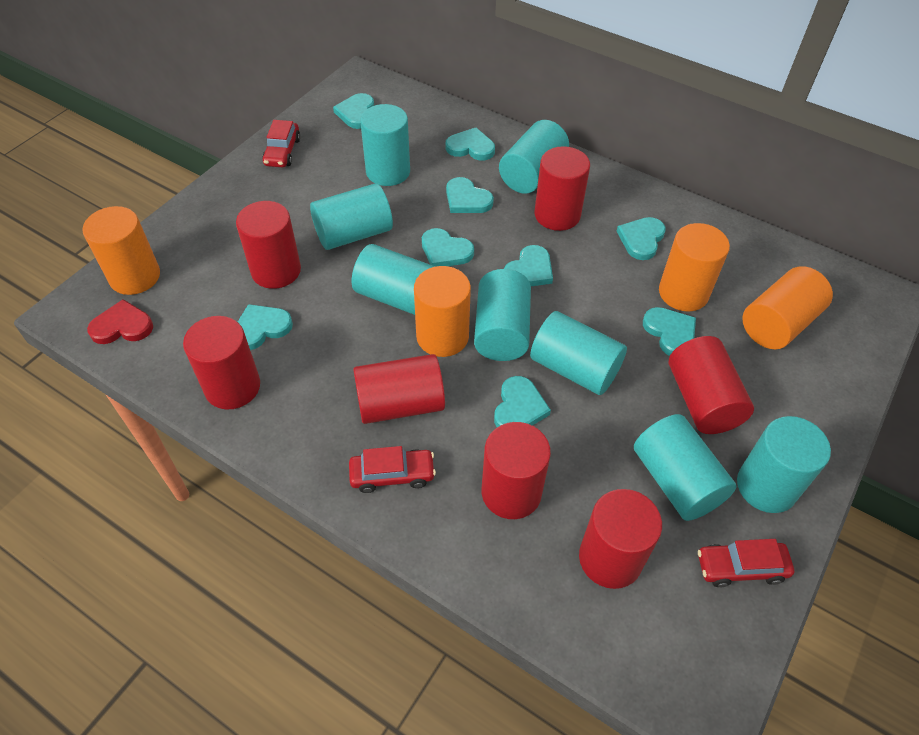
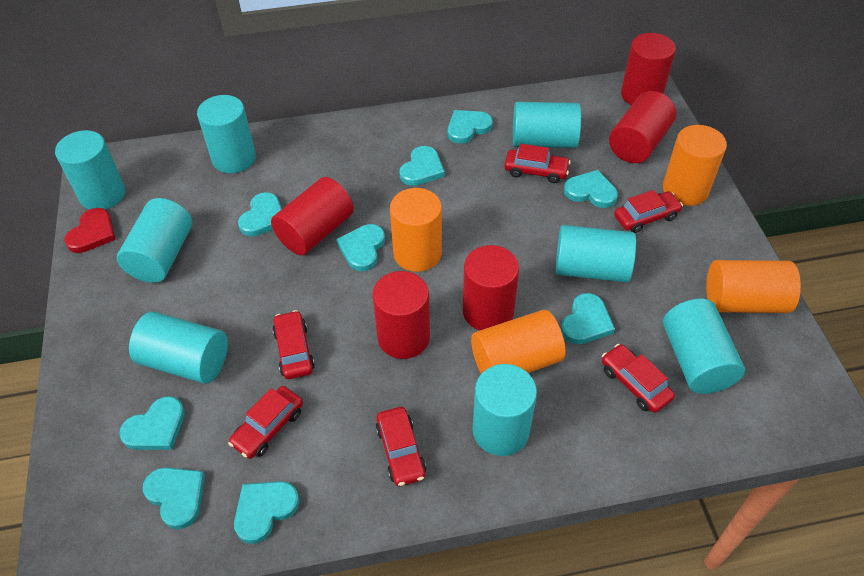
red car: 3 -> 6
red cylinder: 7 -> 5

